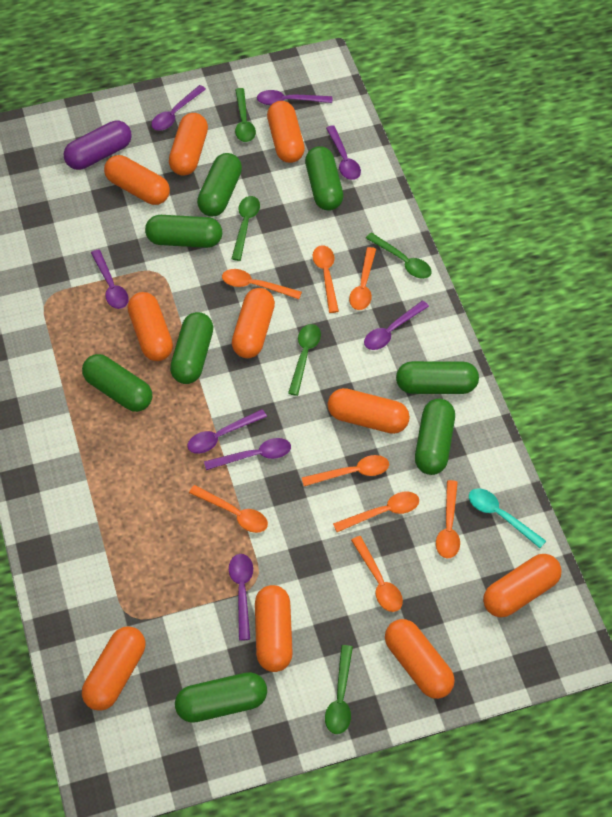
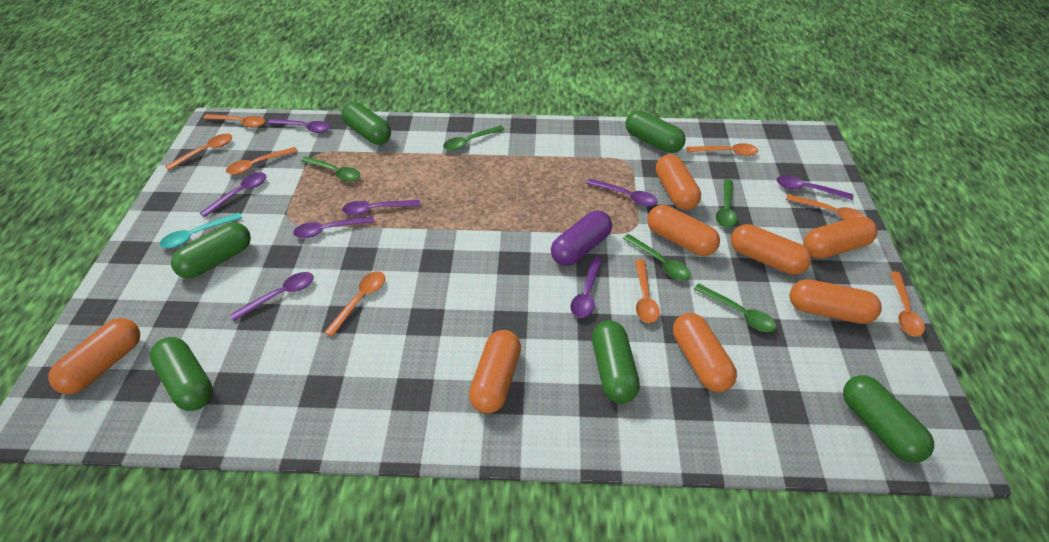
green capsule: 8 -> 6
orange capsule: 10 -> 8

